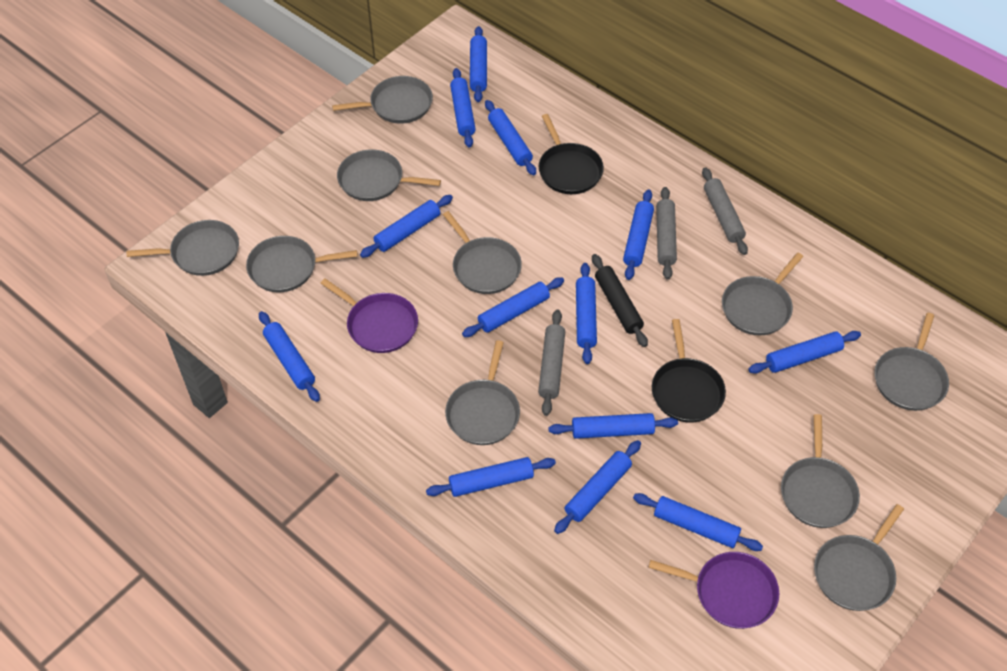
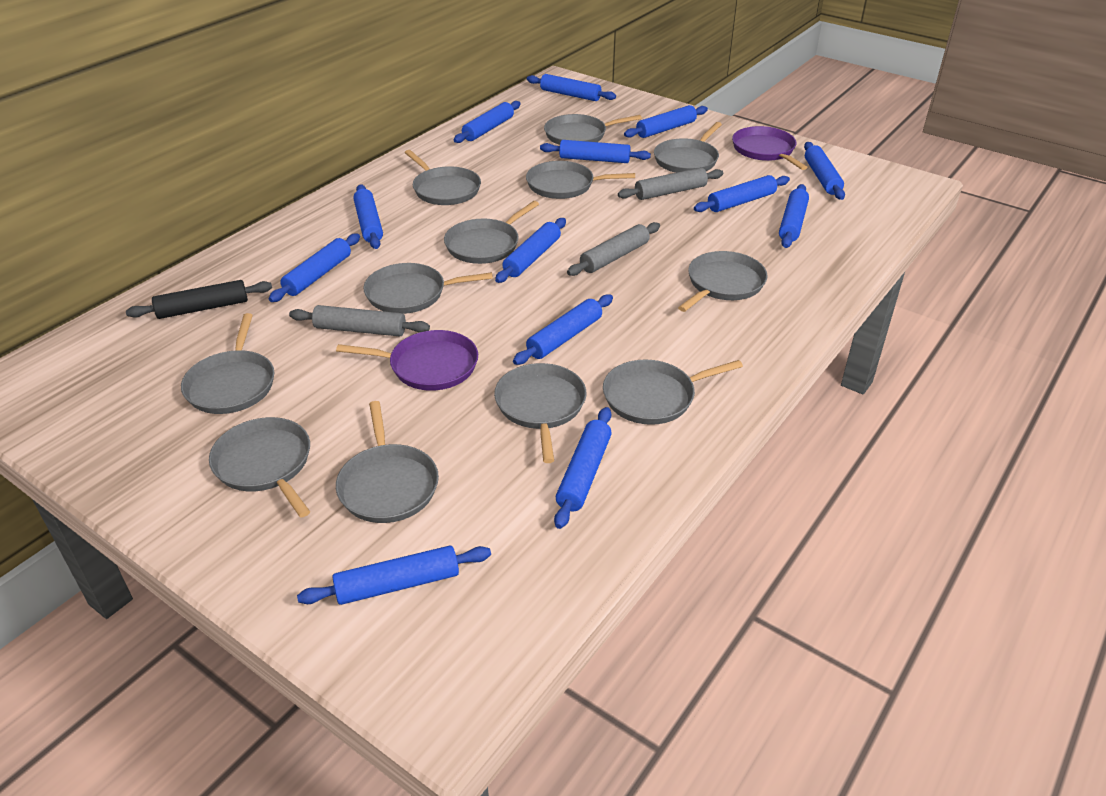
black pan: 2 -> 0
grey pan: 10 -> 12

